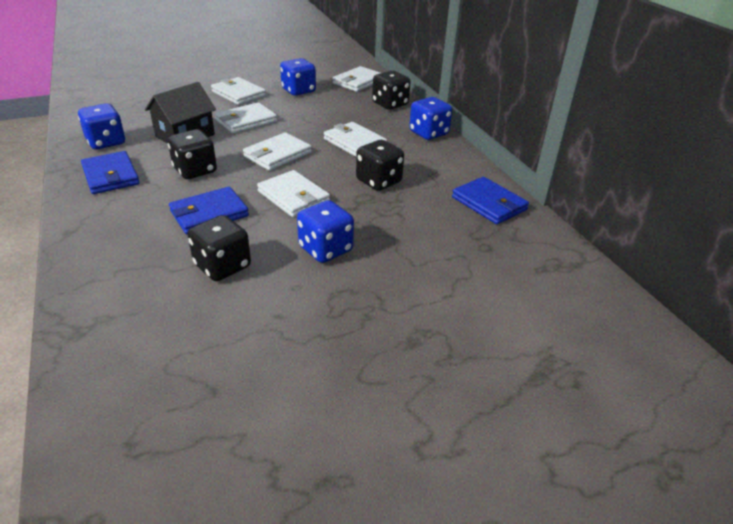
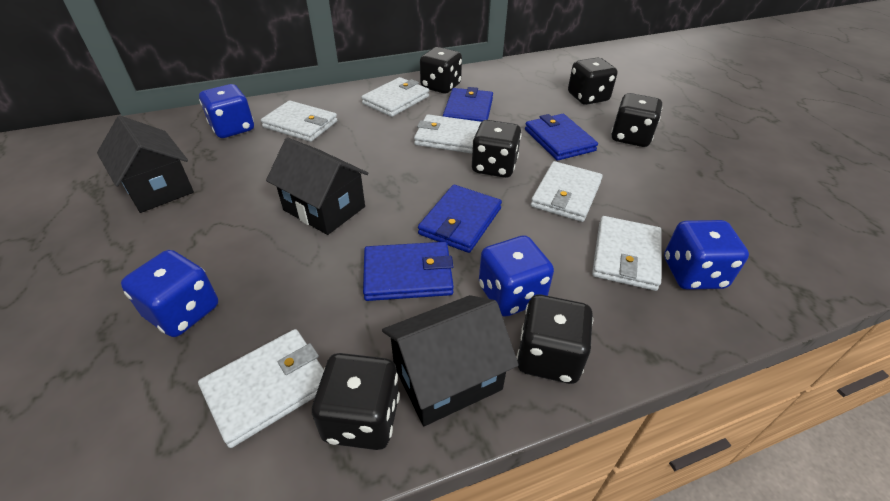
black dice: 4 -> 6
black house: 1 -> 3
blue wallet: 3 -> 4

